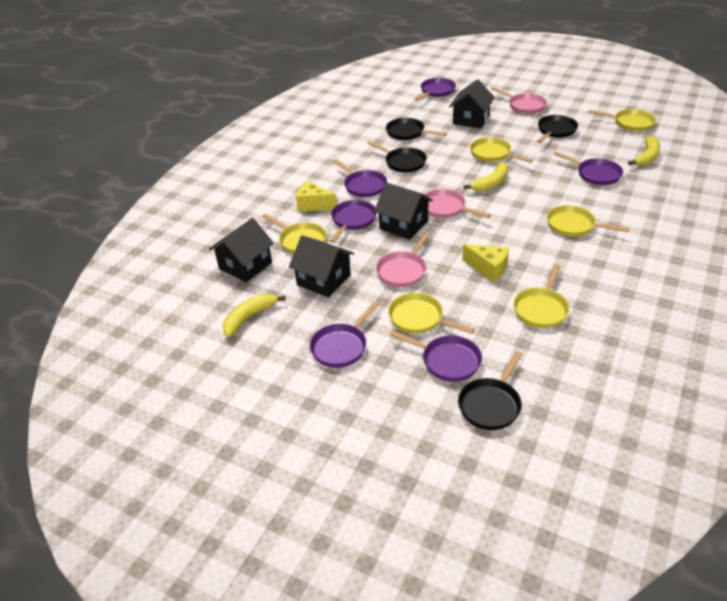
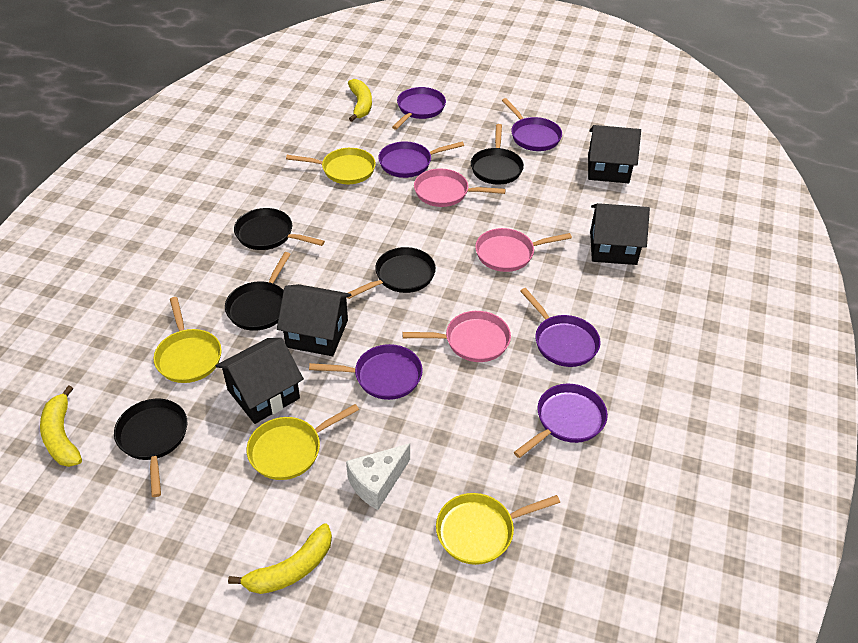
black pan: 4 -> 5
white cheese: 0 -> 1
yellow cheese: 2 -> 0
yellow pan: 6 -> 4

